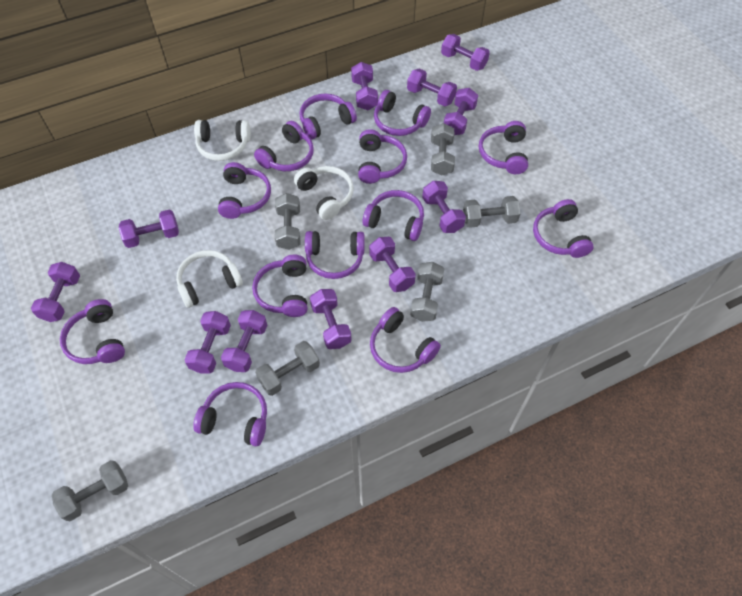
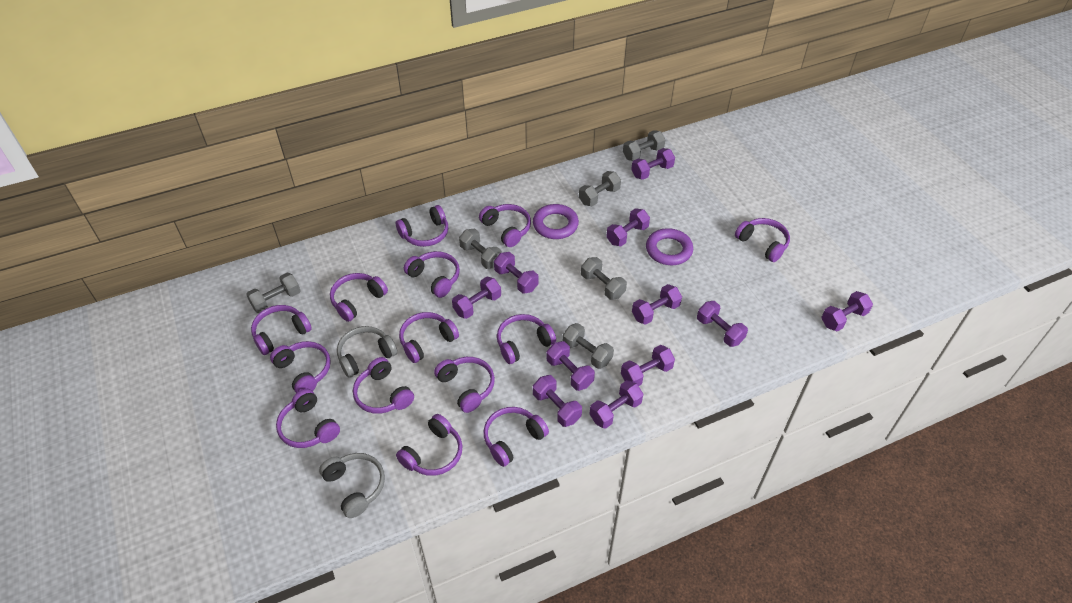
grey headphones: 0 -> 2
purple headphones: 13 -> 14
purple ring: 0 -> 2
white headphones: 3 -> 0

